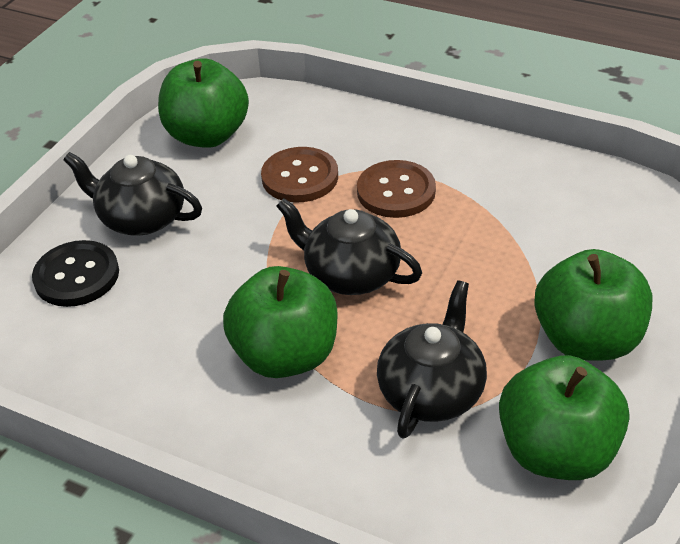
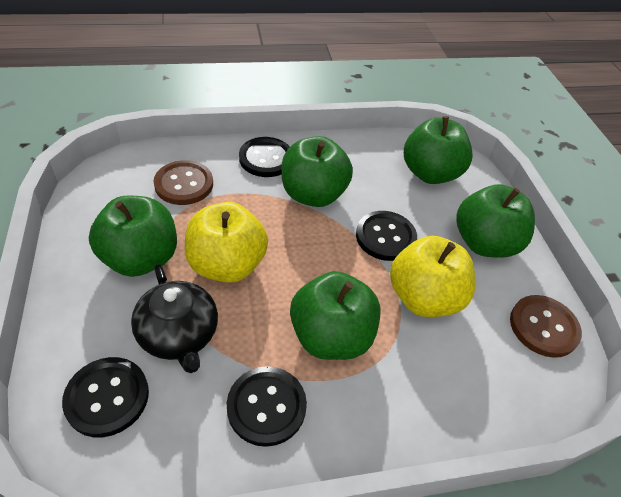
black button: 1 -> 4
black teapot: 3 -> 1
green apple: 4 -> 5
yellow apple: 0 -> 2

